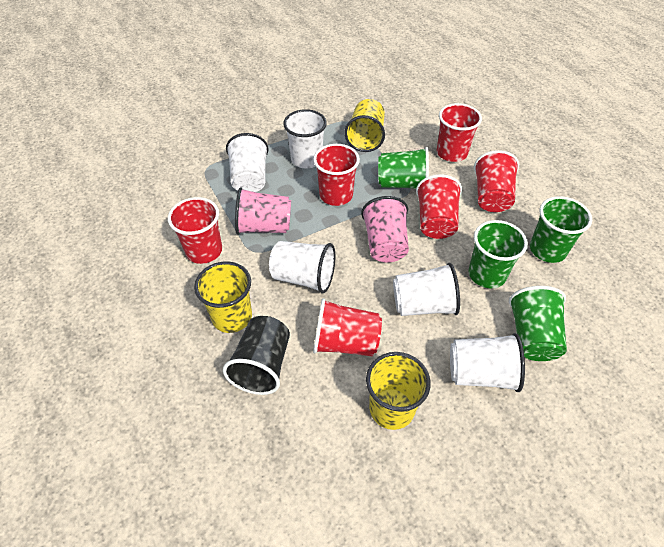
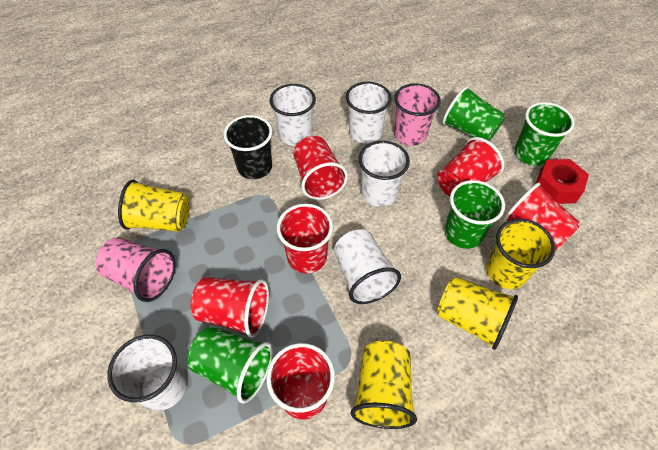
red nut: 0 -> 1
yellow cup: 3 -> 4

